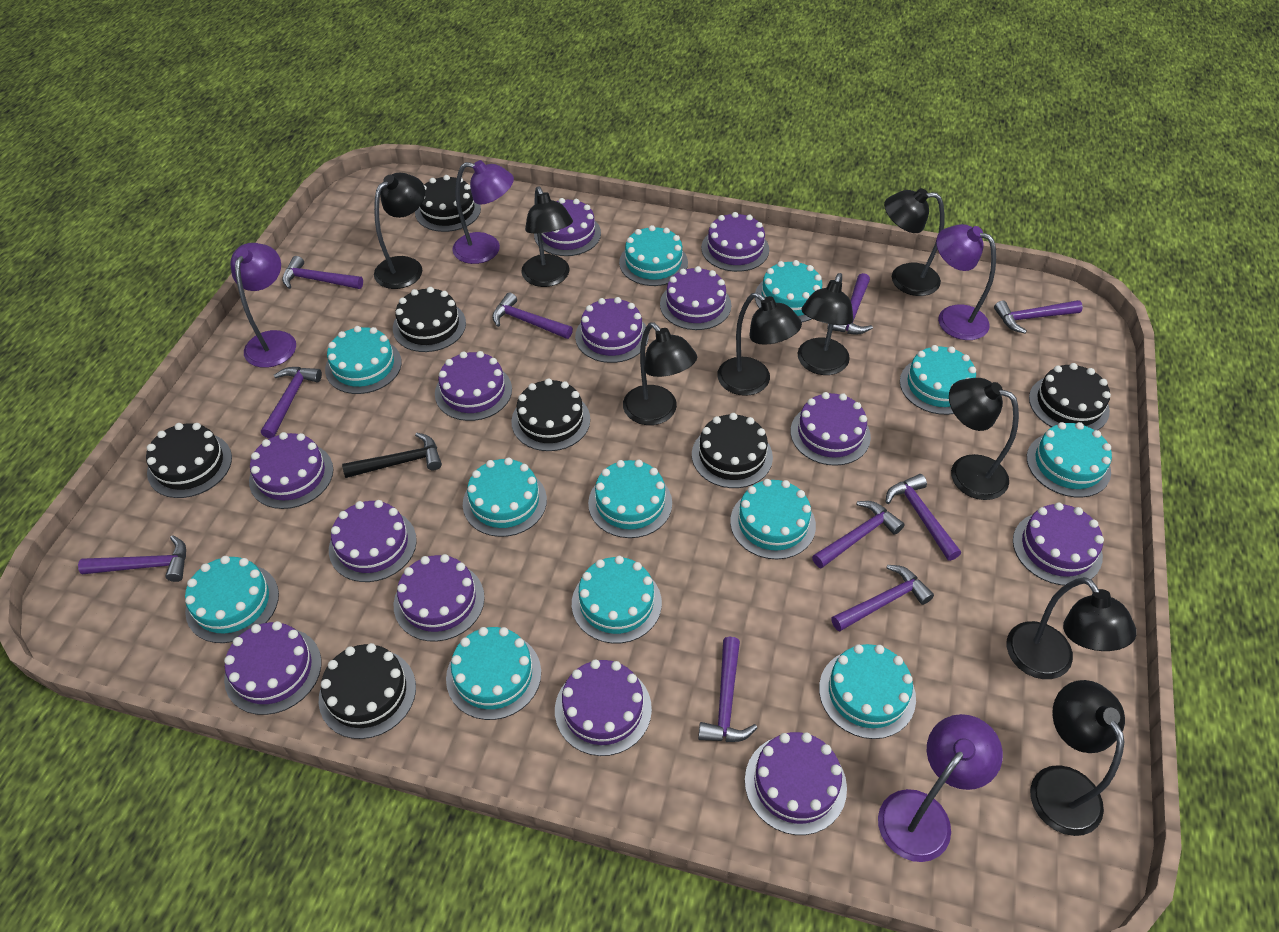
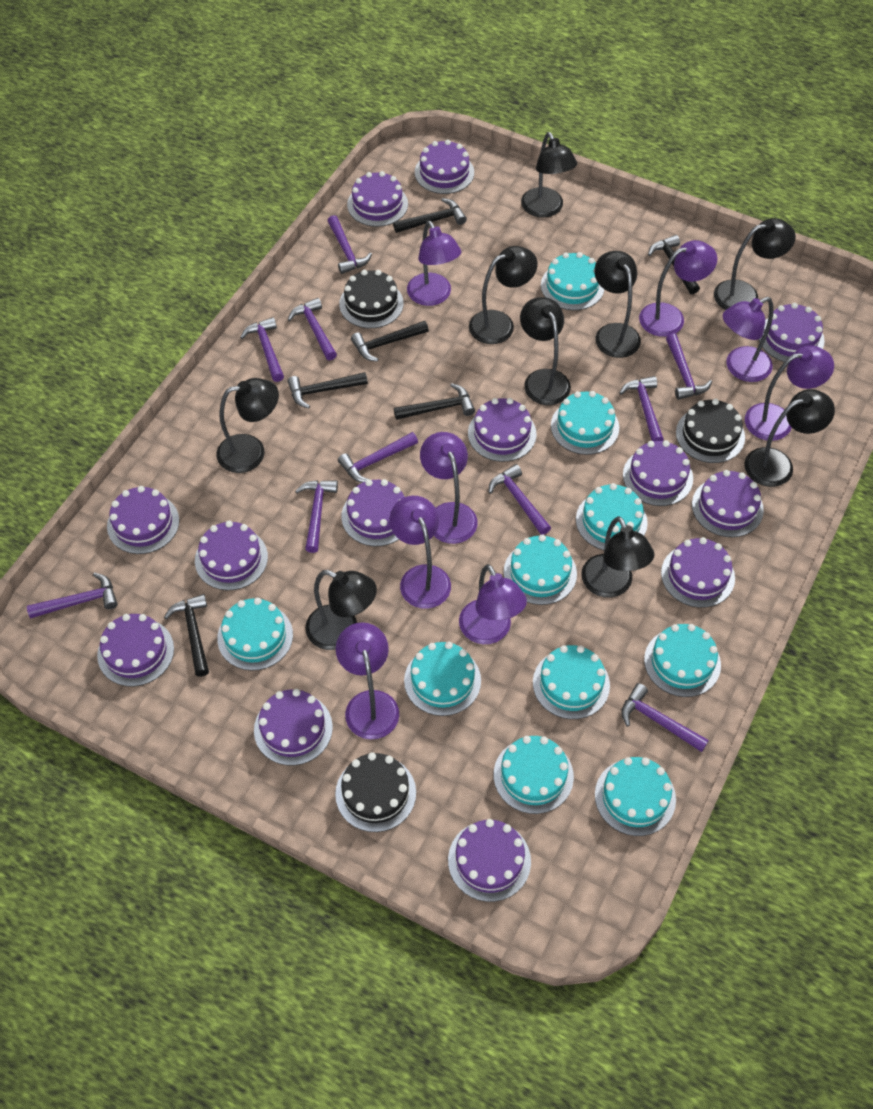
black cake: 7 -> 3
black hammer: 1 -> 6
purple lamp: 4 -> 8
turquoise cake: 12 -> 10

